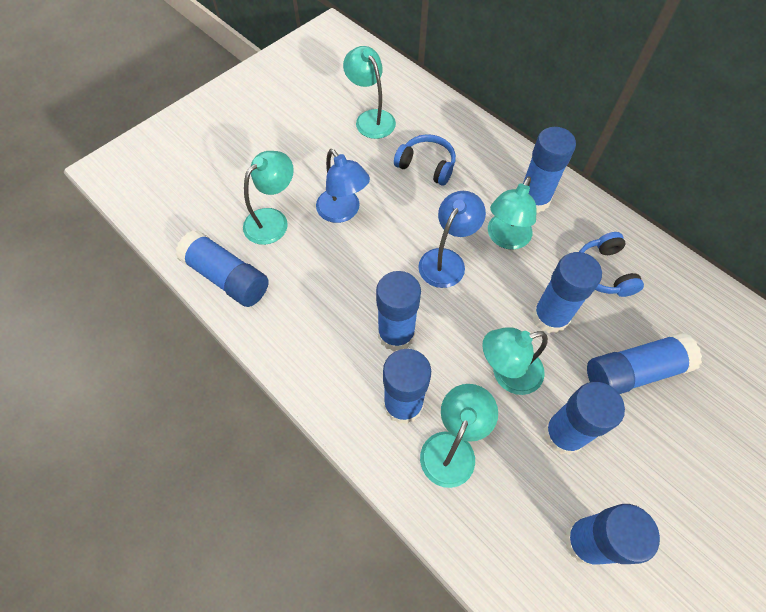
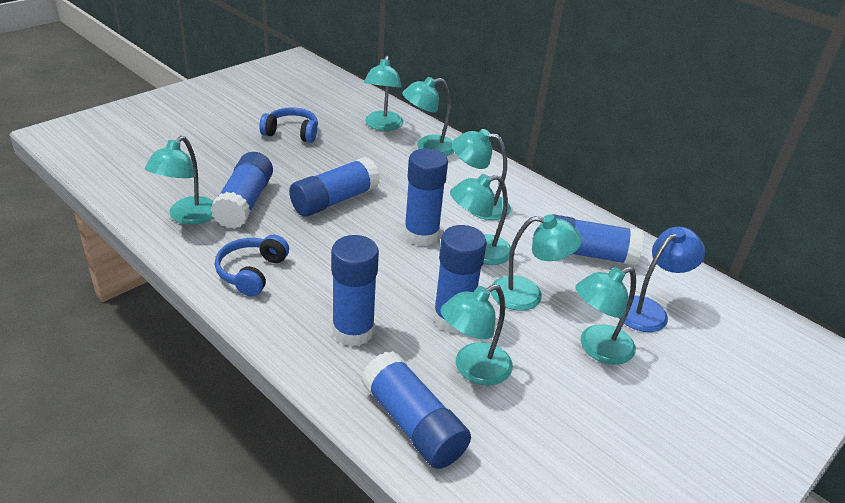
blue glue stick: 8 -> 7
blue lamp: 2 -> 1
turquoise lamp: 5 -> 8

